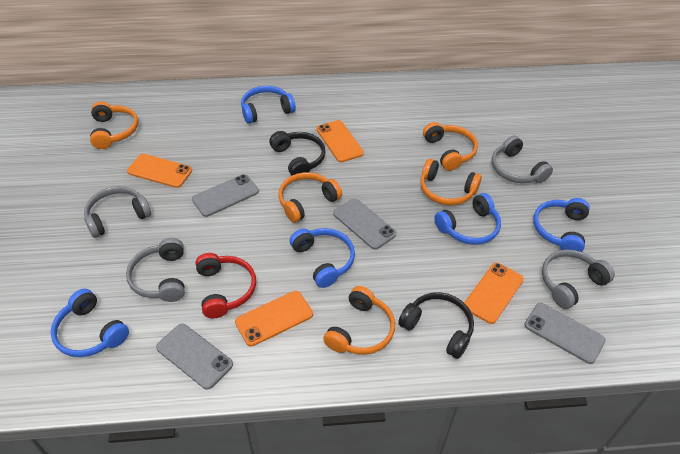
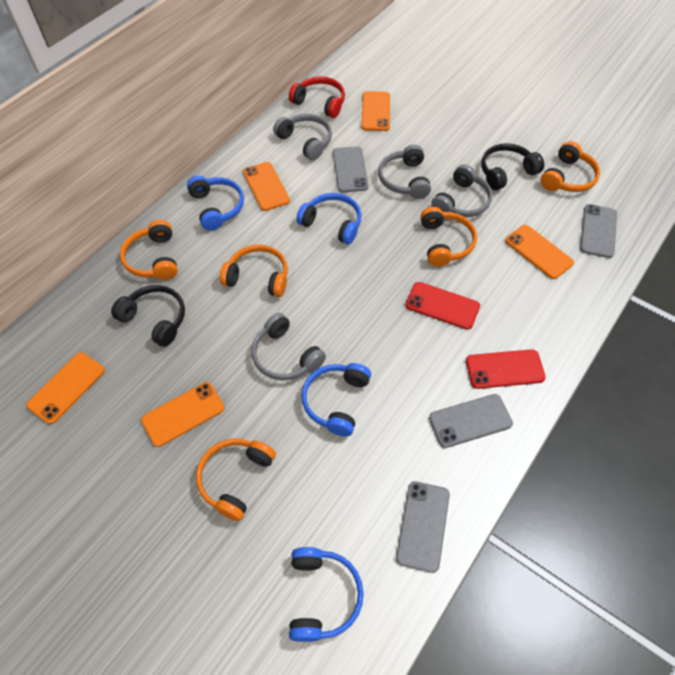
blue headphones: 5 -> 4
orange phone: 4 -> 5
red phone: 0 -> 2

